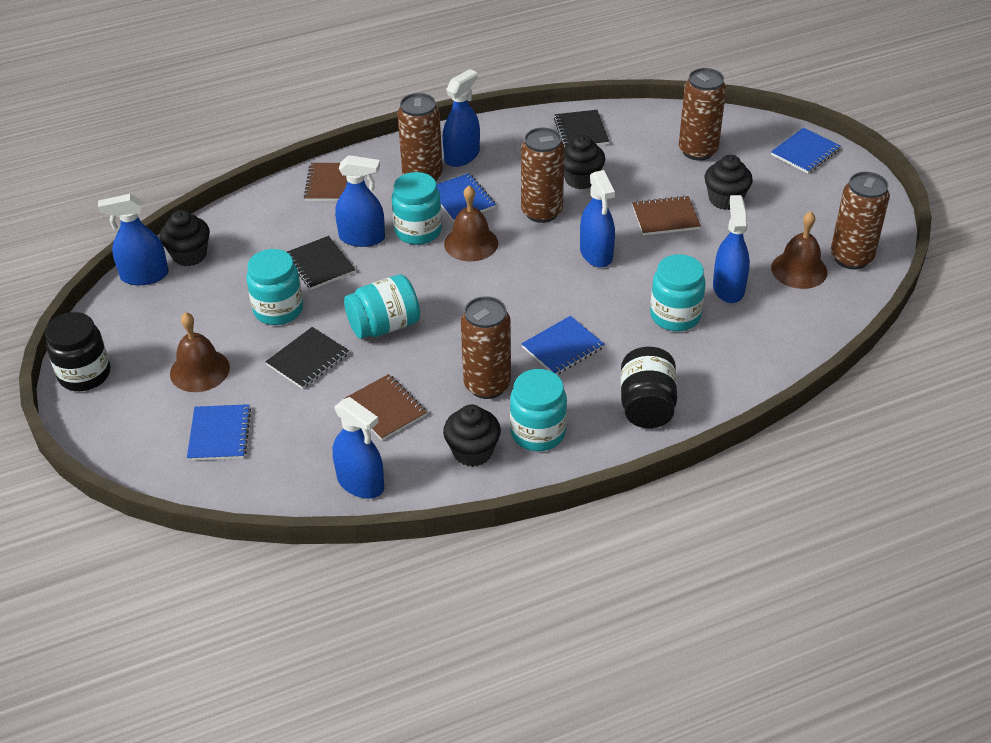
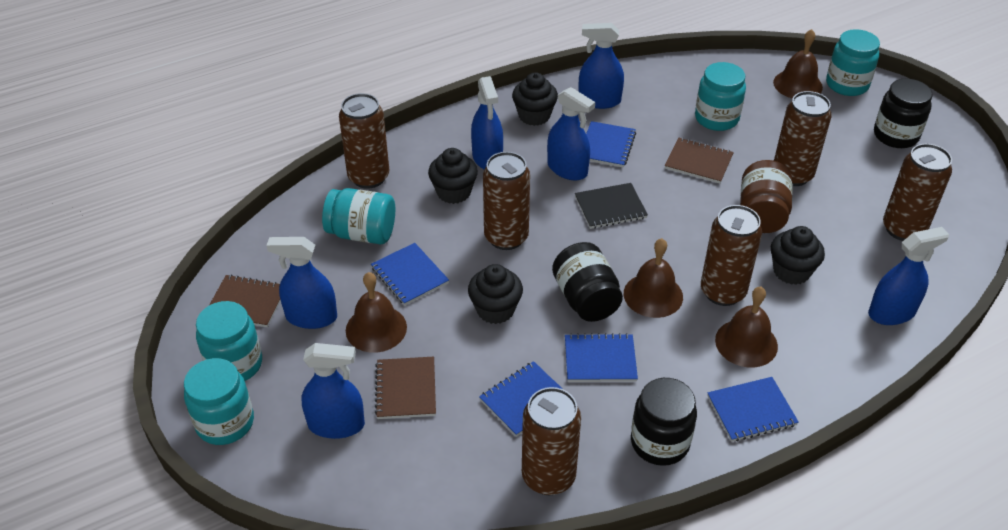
black jar: 2 -> 3
black notebook: 3 -> 1
blue notebook: 4 -> 5
brown bell: 3 -> 4
brown can: 5 -> 6
brown jar: 0 -> 1

